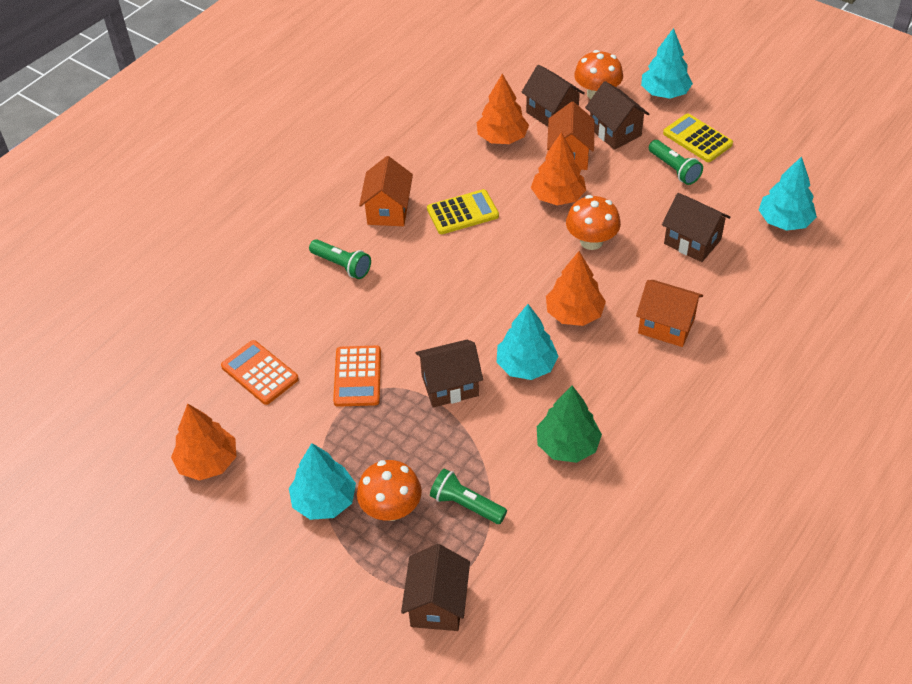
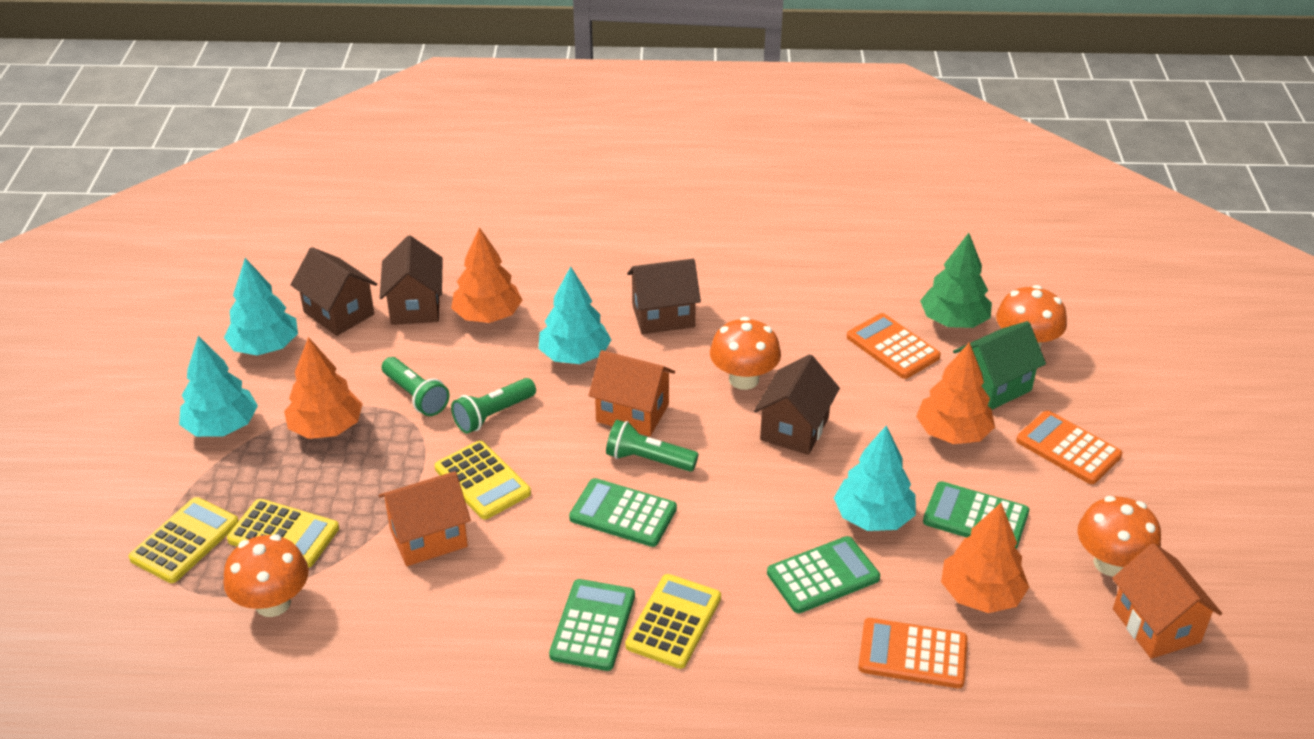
brown house: 5 -> 4
green calculator: 0 -> 4
green house: 0 -> 1
orange calculator: 2 -> 3
orange mushroom: 3 -> 4
yellow calculator: 2 -> 4

